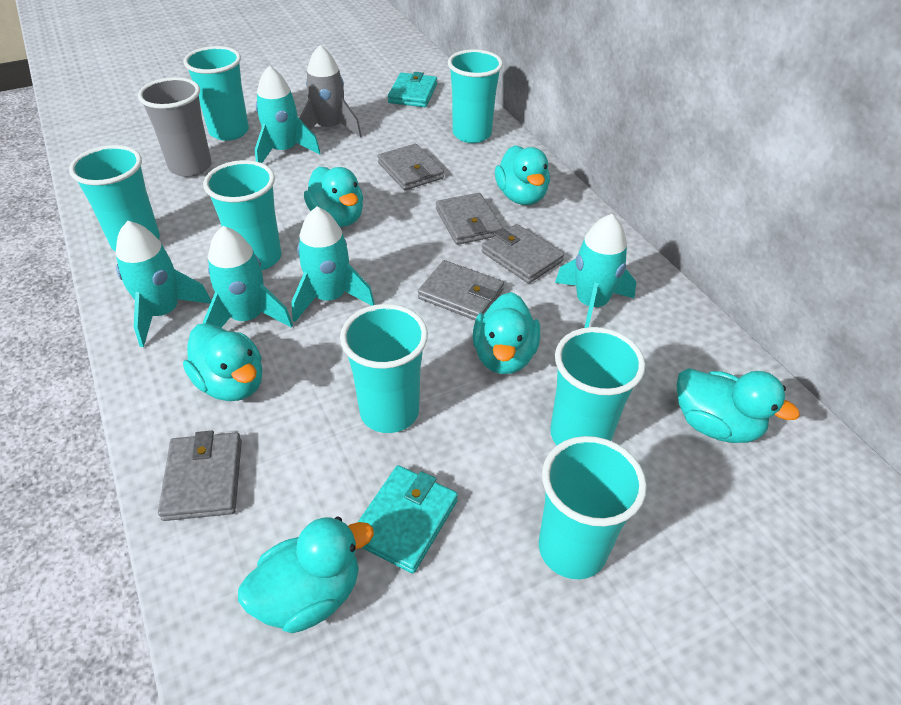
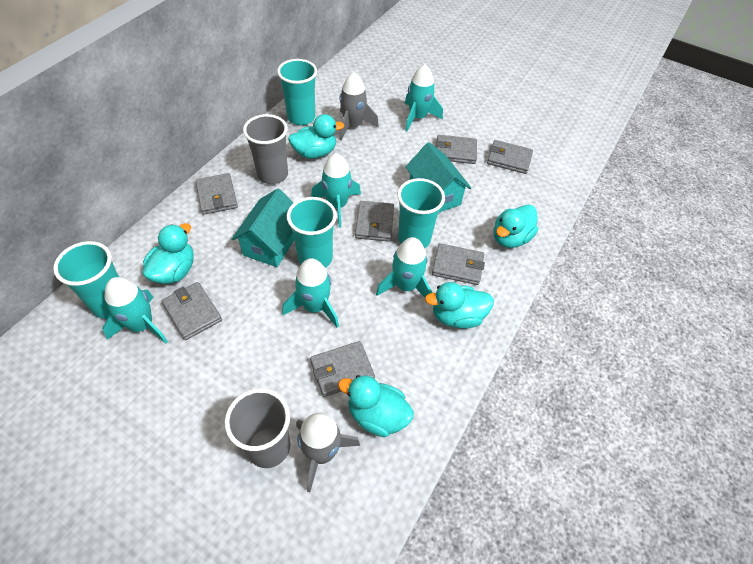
grey cup: 1 -> 2
grey rocket: 1 -> 2
grey wallet: 5 -> 7
turquoise cup: 7 -> 4
turquoise duck: 6 -> 5
turquoise house: 0 -> 2
turquoise wallet: 2 -> 0

